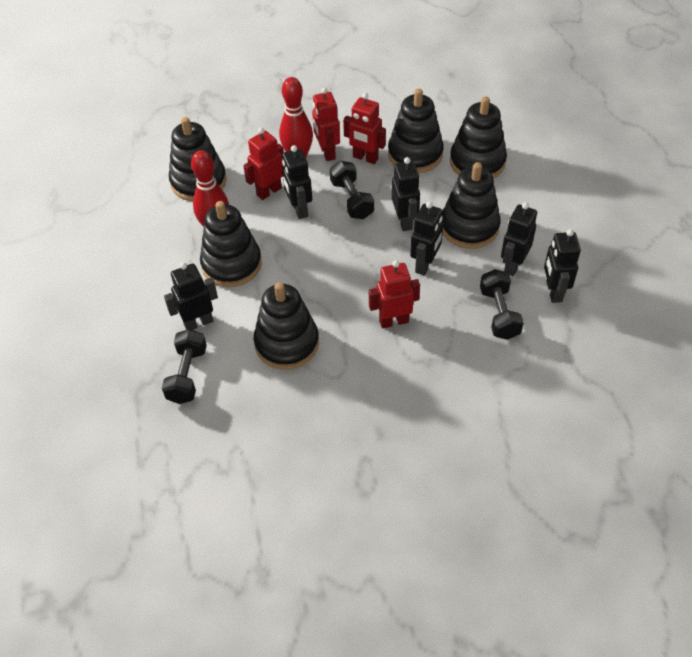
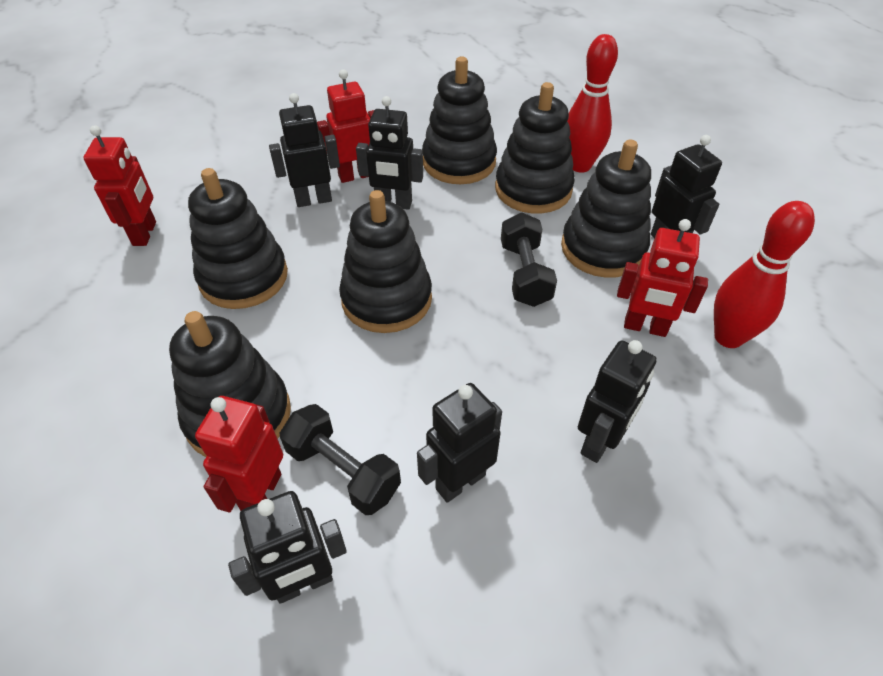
black dumbbell: 3 -> 2

